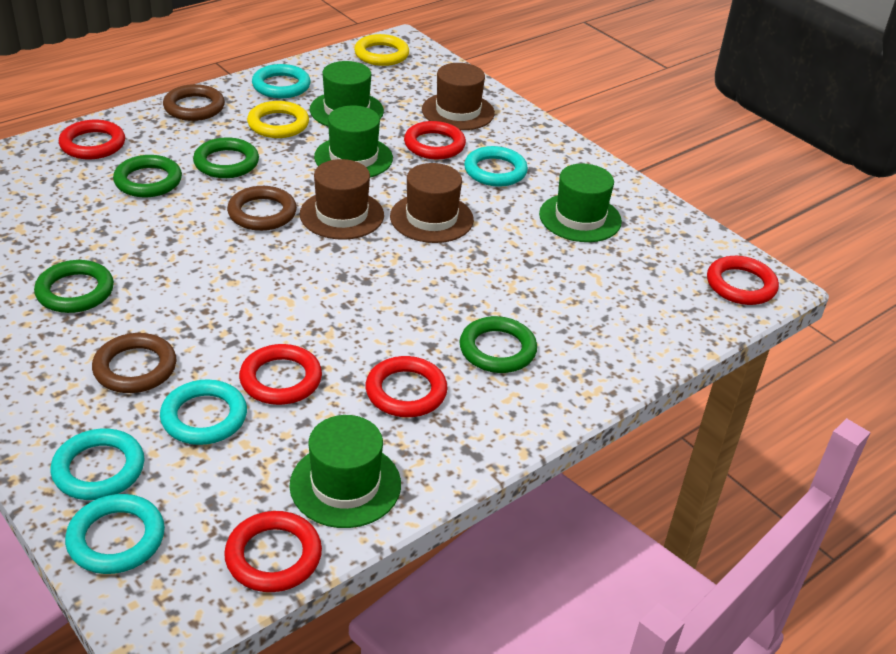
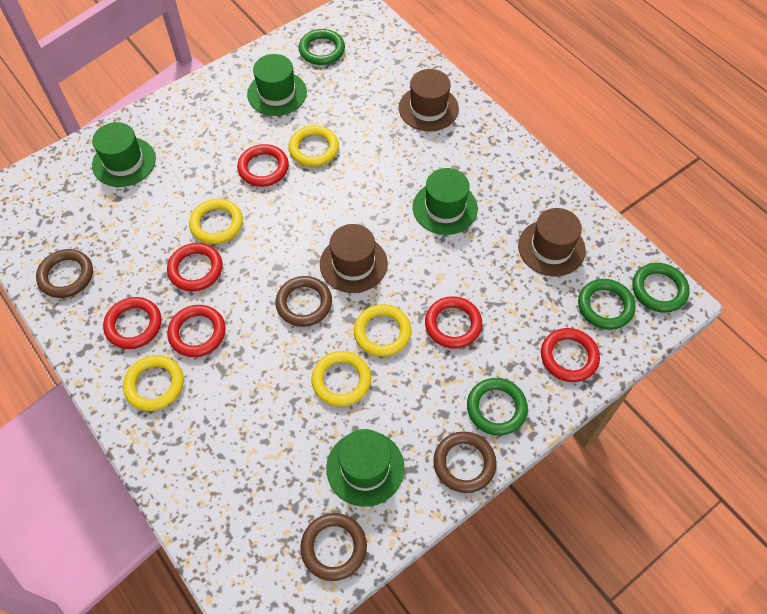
brown ring: 3 -> 4
turquoise ring: 5 -> 0
yellow ring: 2 -> 5

